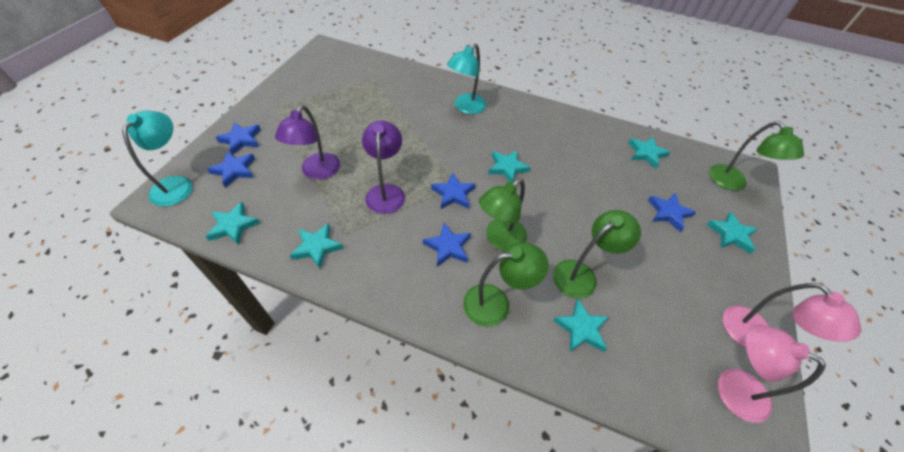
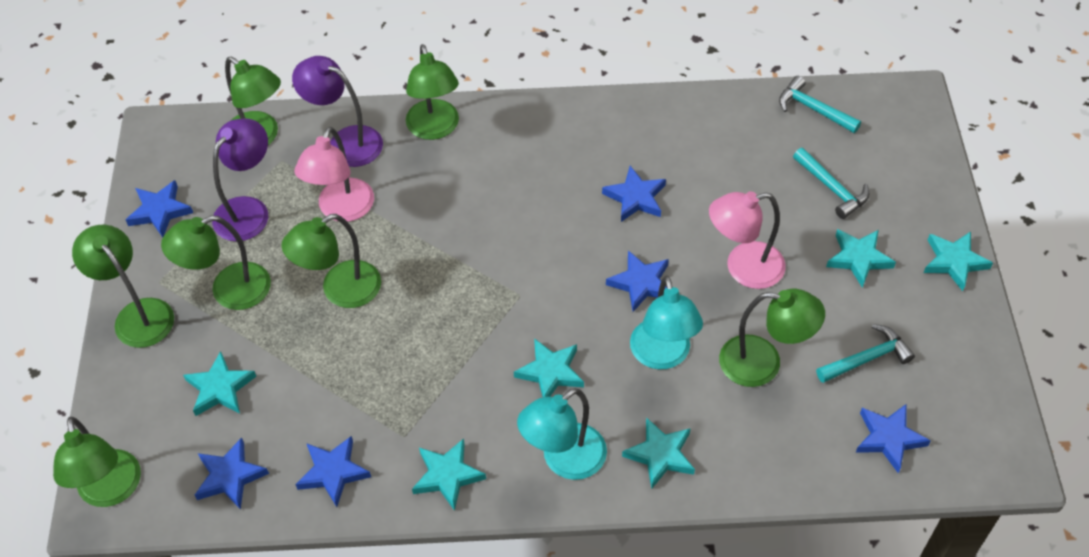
blue star: 5 -> 6
green lamp: 4 -> 7
turquoise hammer: 0 -> 3

